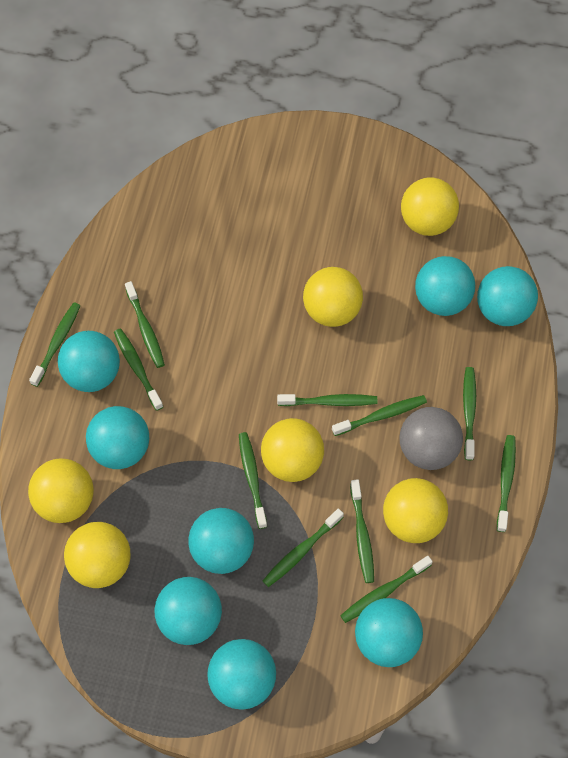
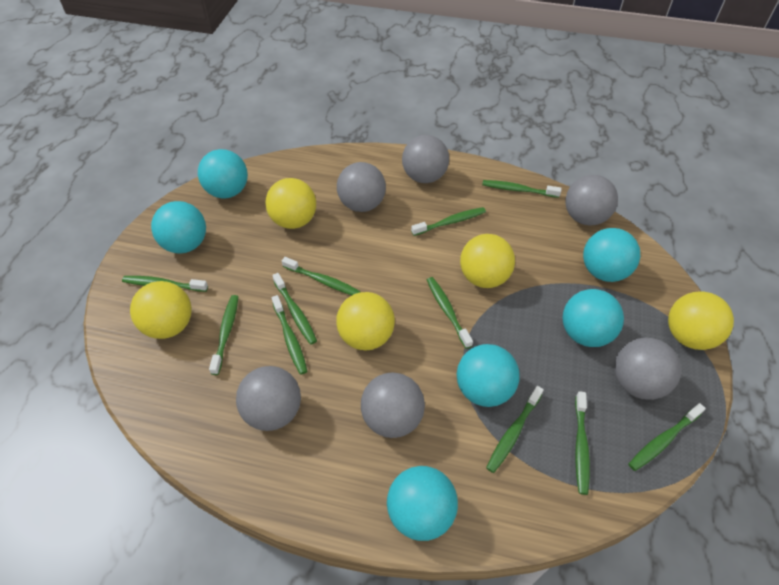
grey ball: 1 -> 6
turquoise ball: 8 -> 6
yellow ball: 6 -> 5

